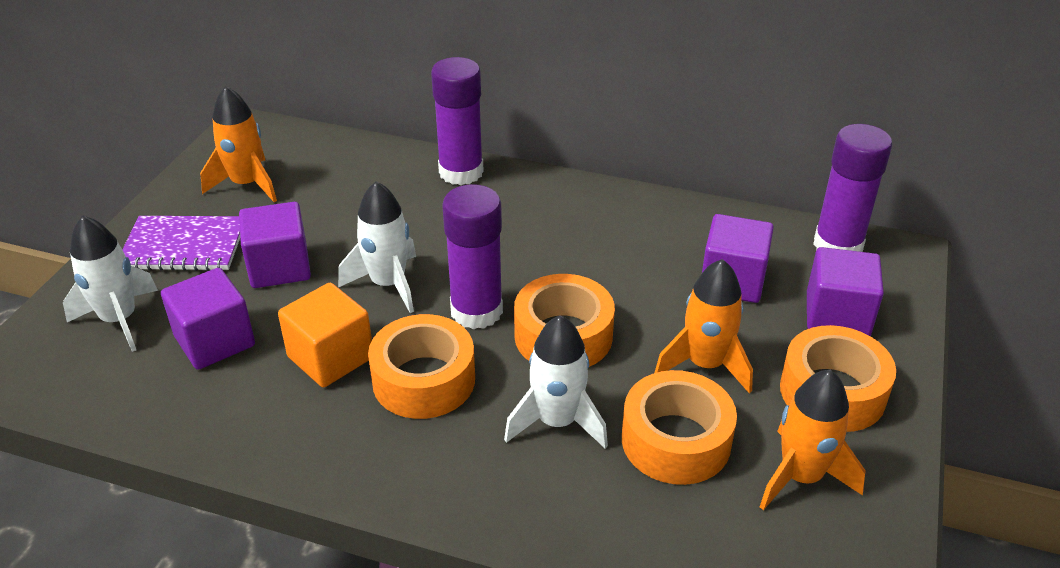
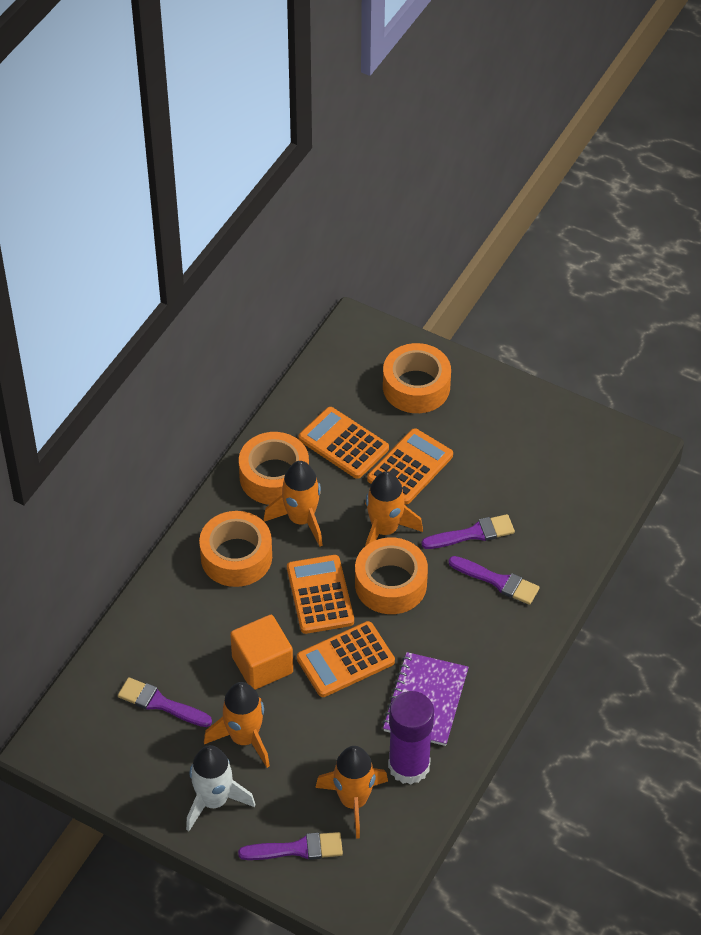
orange calculator: 0 -> 4
orange rocket: 3 -> 4
purple brush: 0 -> 4
purple cube: 4 -> 0
purple glue stick: 3 -> 1
white rocket: 3 -> 1

